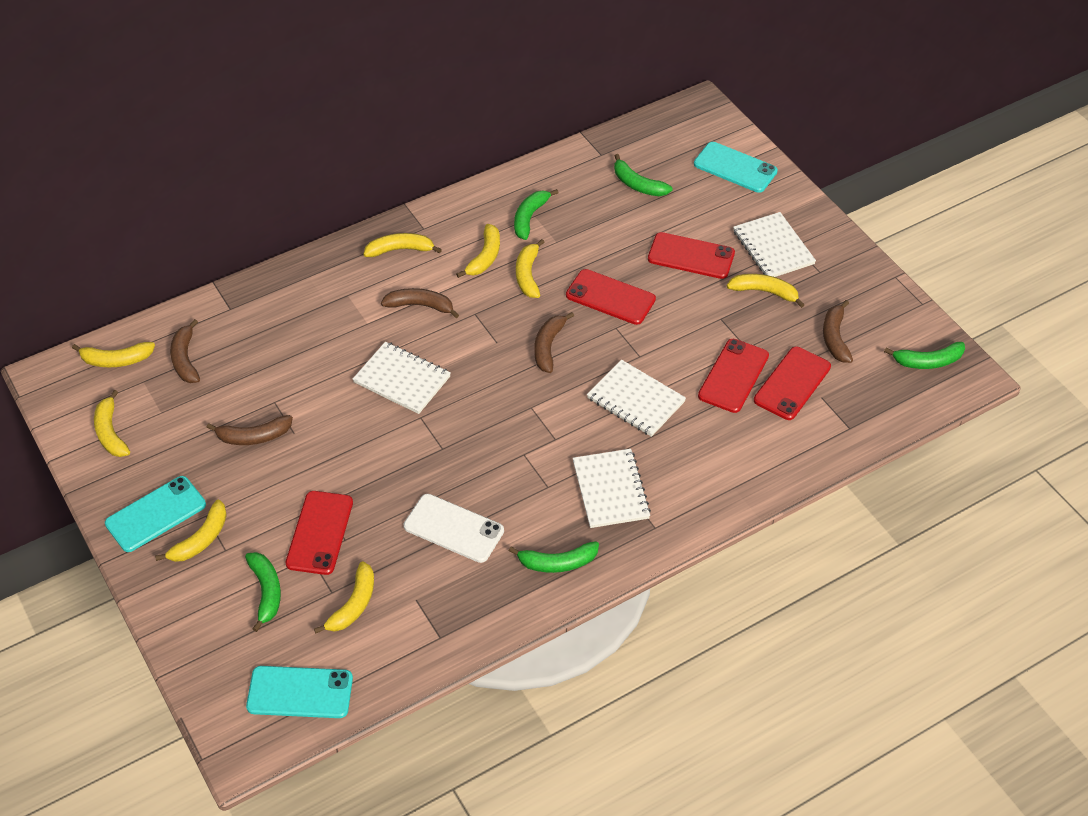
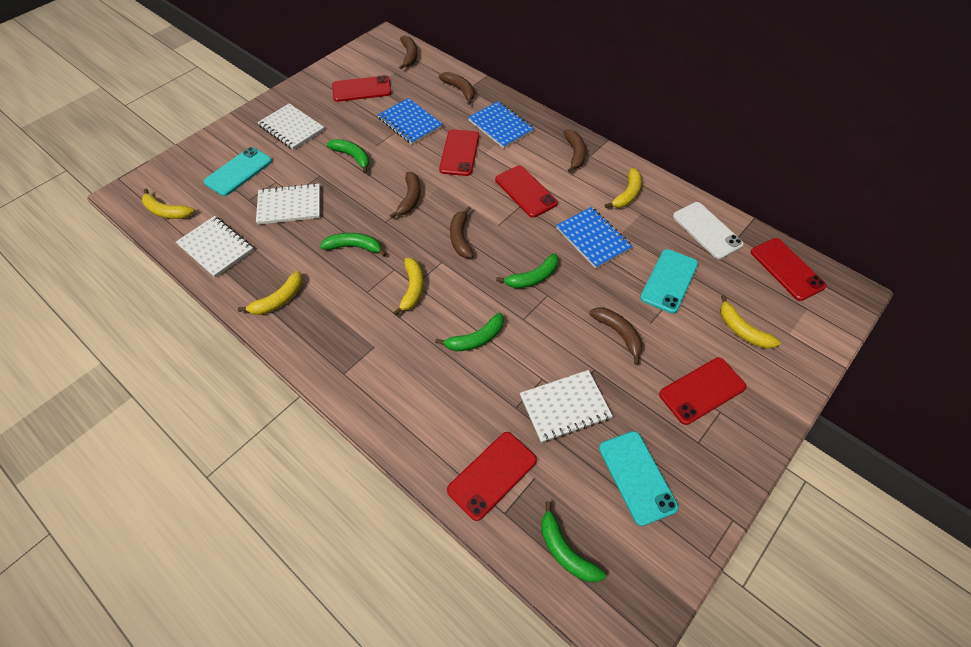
blue notebook: 0 -> 3
brown banana: 5 -> 6
red phone: 5 -> 6
yellow banana: 8 -> 5

